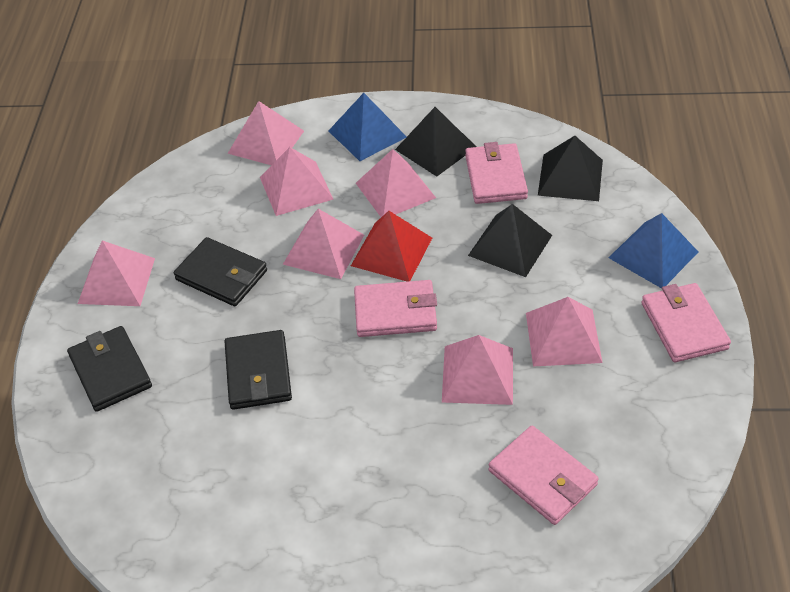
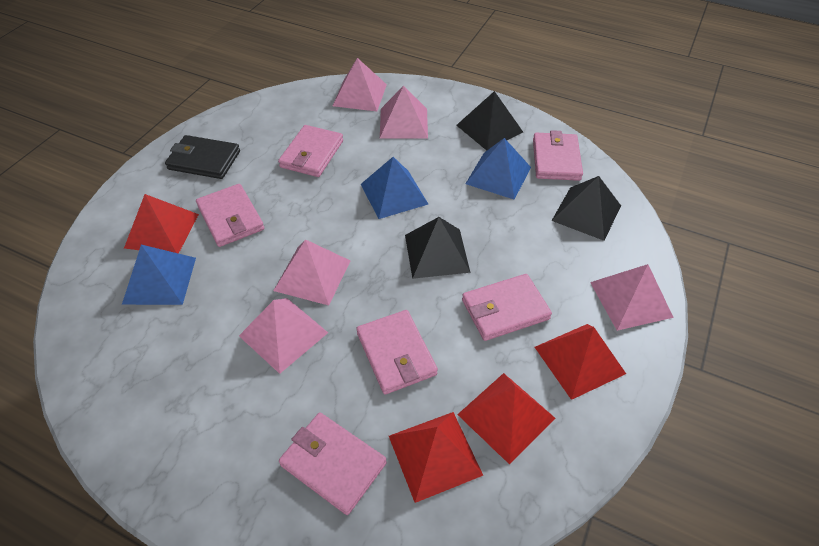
black wallet: 3 -> 1
blue pyramid: 2 -> 3
pink pyramid: 7 -> 5
pink wallet: 4 -> 6
red pyramid: 1 -> 4

